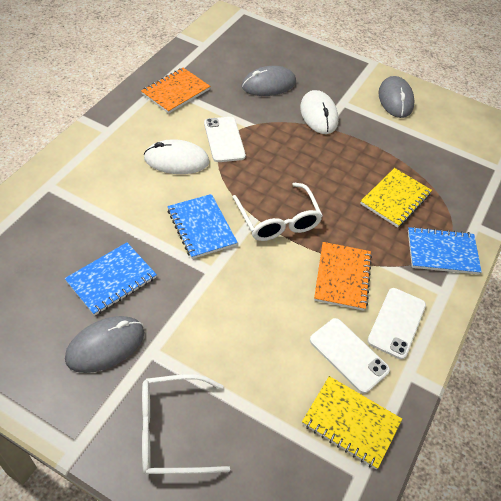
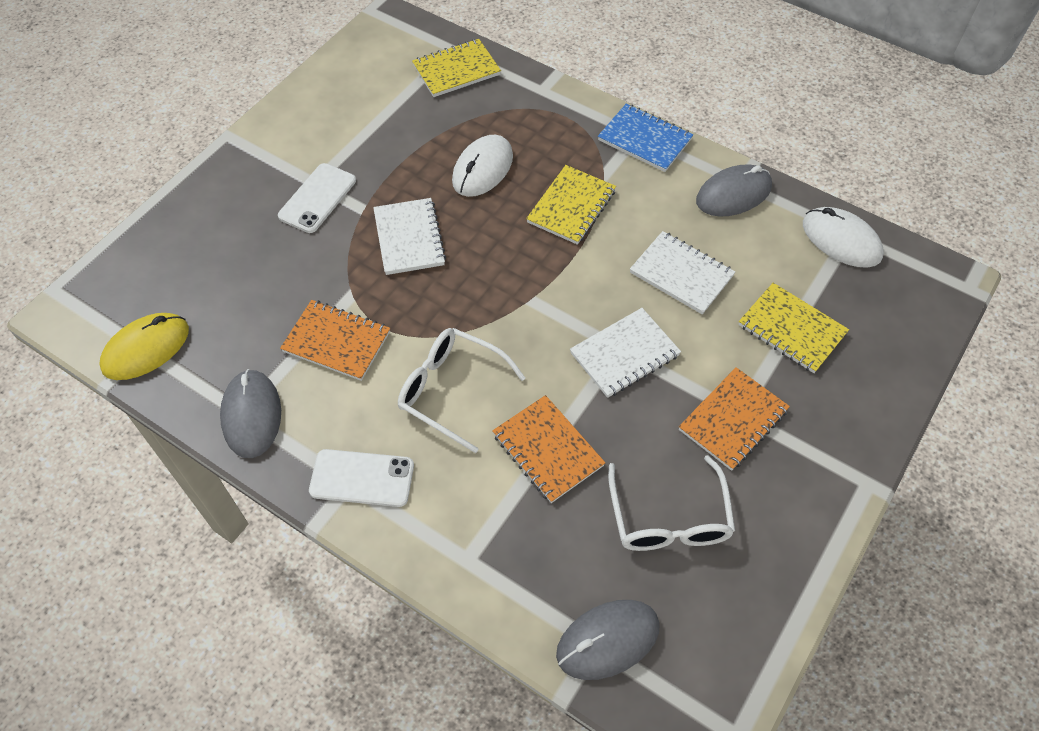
blue notebook: 3 -> 1
orange notebook: 2 -> 3
white notebook: 0 -> 3
white phone: 3 -> 2
yellow mouse: 0 -> 1
yellow notebook: 2 -> 3

